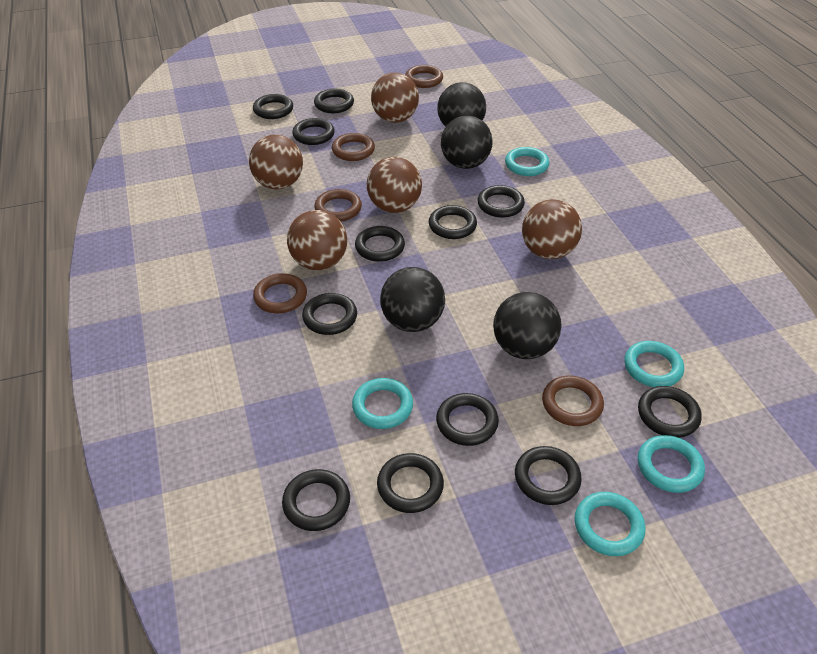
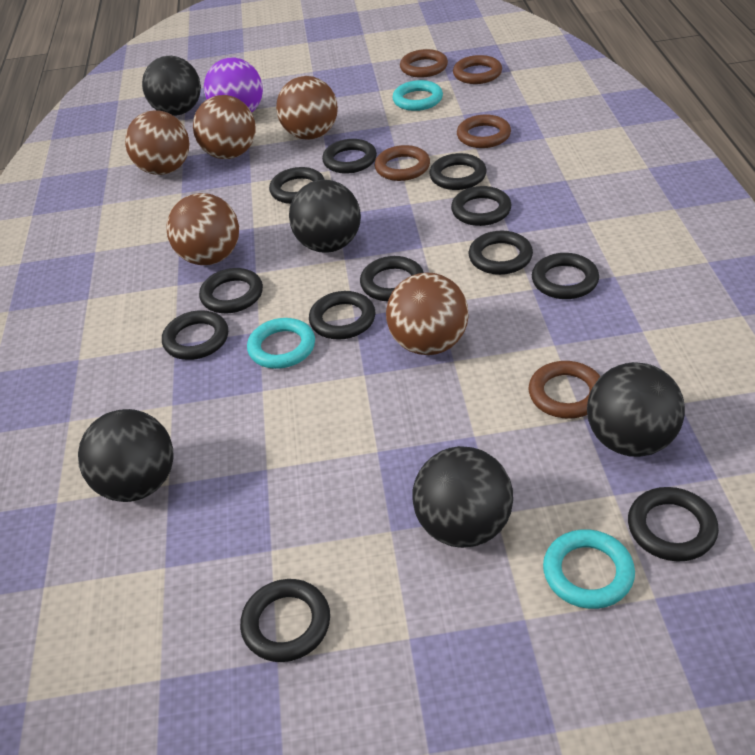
black ball: 4 -> 5
purple ball: 0 -> 1
turquoise ring: 5 -> 3

